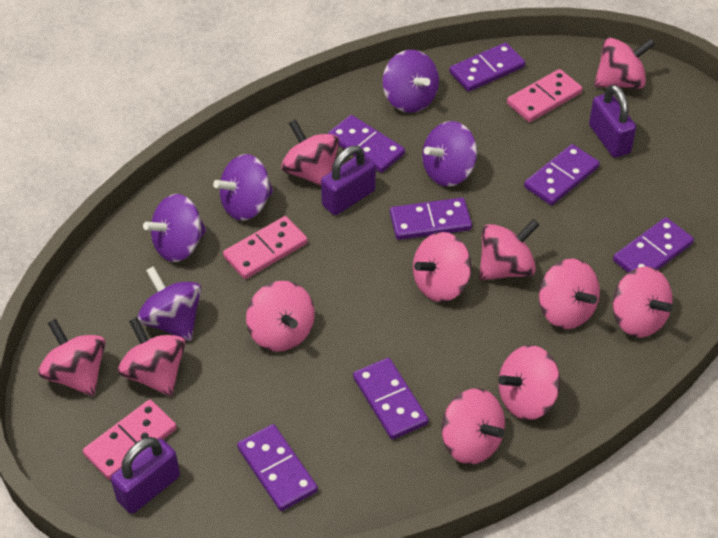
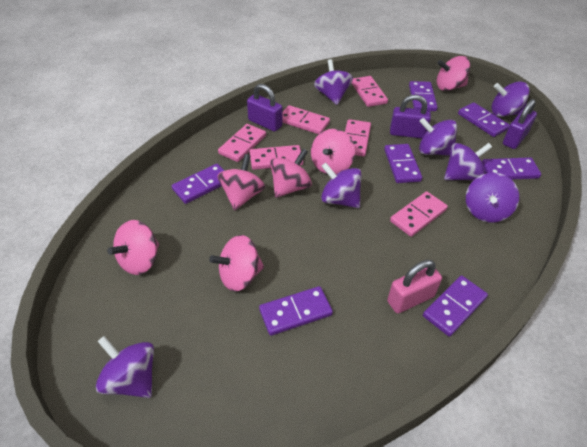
pink domino: 3 -> 6
pink padlock: 0 -> 1
pink spinning top: 11 -> 6
purple spinning top: 5 -> 7

